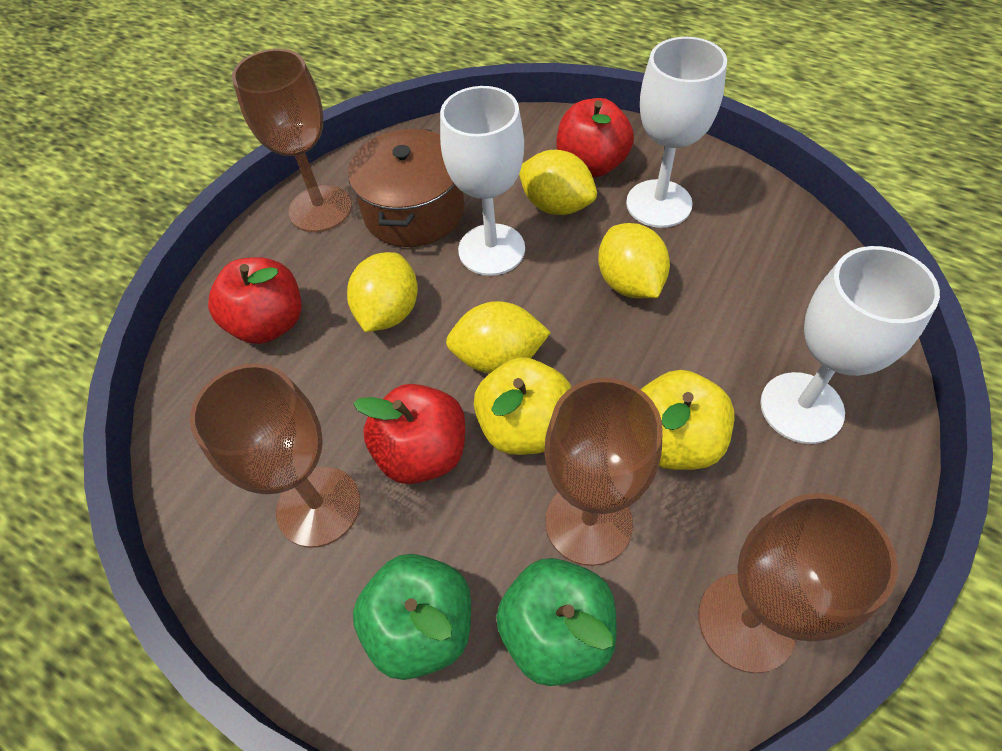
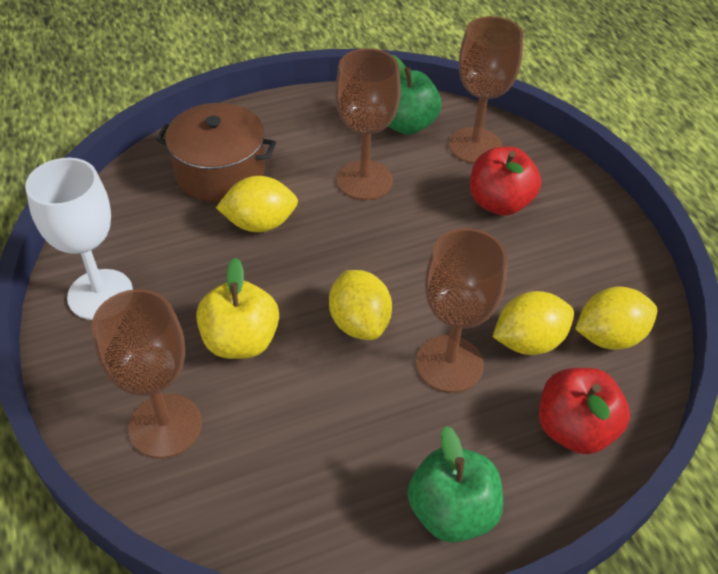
red apple: 3 -> 2
white goblet: 3 -> 1
yellow apple: 2 -> 1

